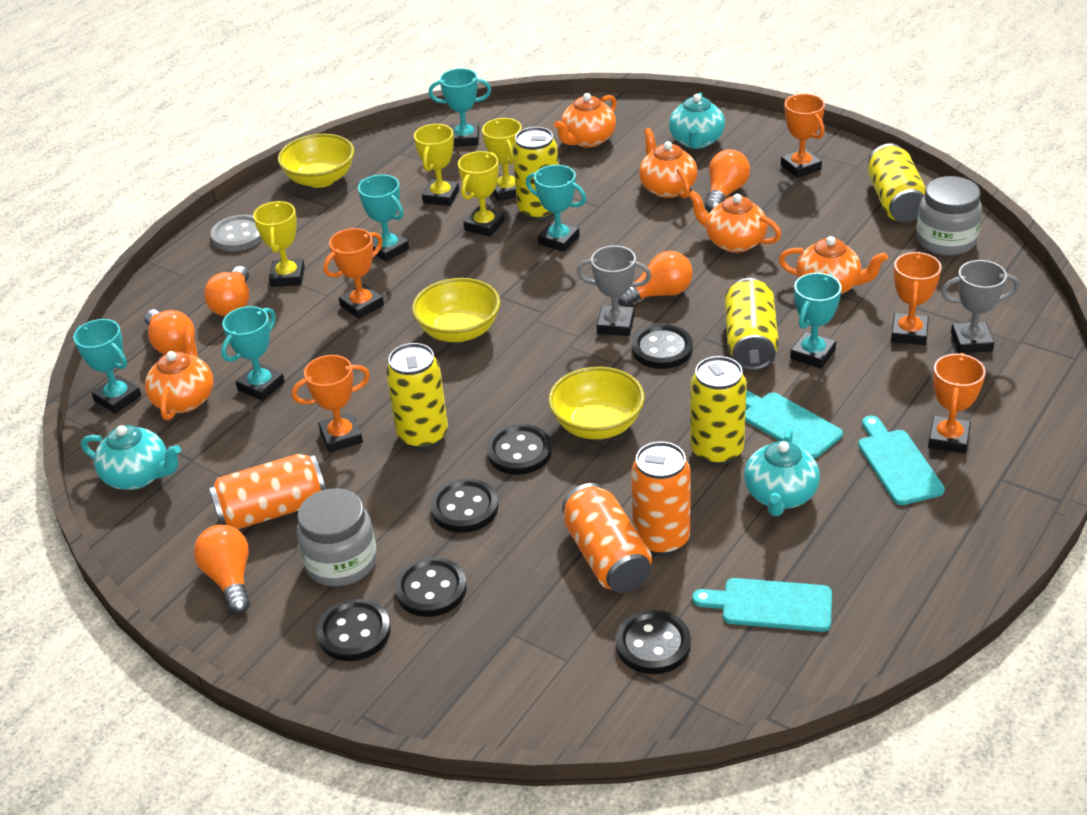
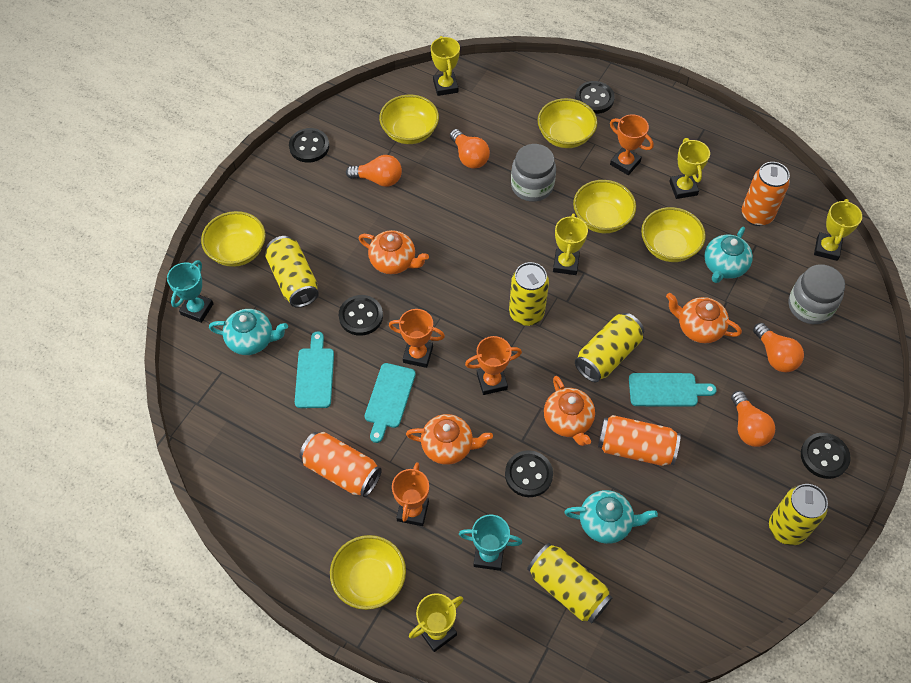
black button: 6 -> 5
grey button: 1 -> 0
grey trophy: 2 -> 0
orange light bulb: 5 -> 4
orange teapot: 5 -> 4
orange trophy: 5 -> 4
turquoise trophy: 6 -> 2
yellow bowl: 3 -> 6
yellow trophy: 4 -> 5

